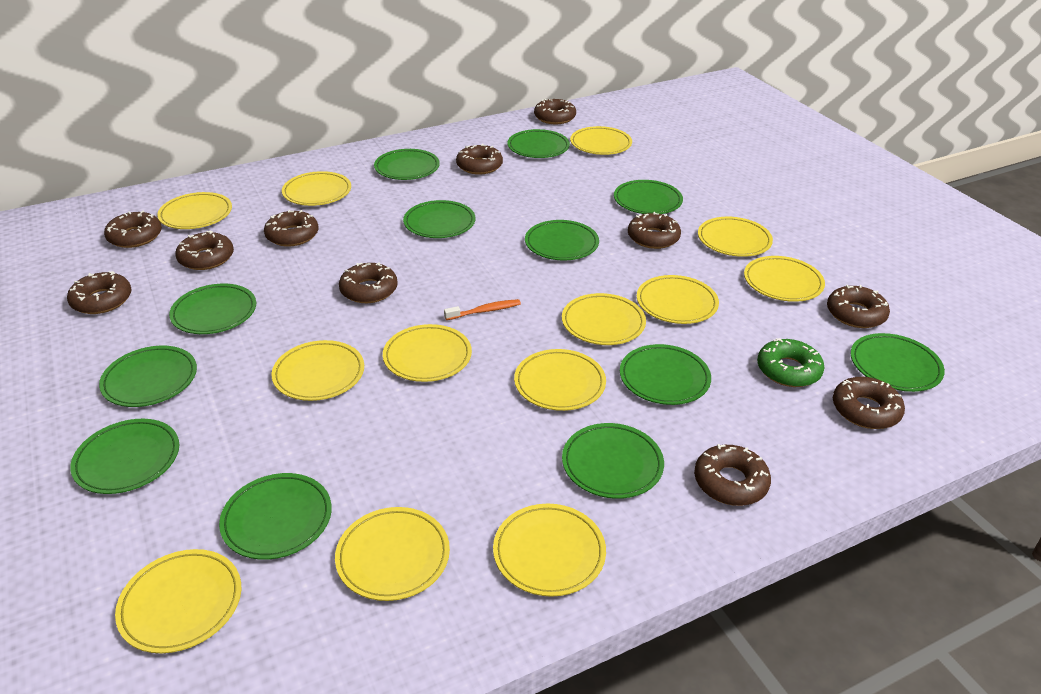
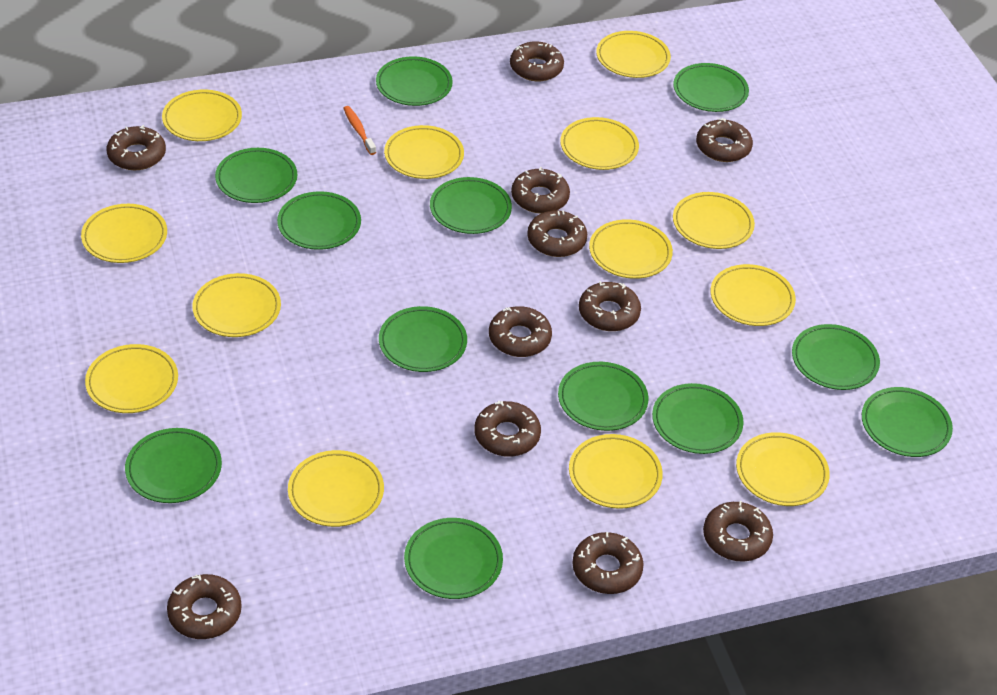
green donut: 1 -> 0

